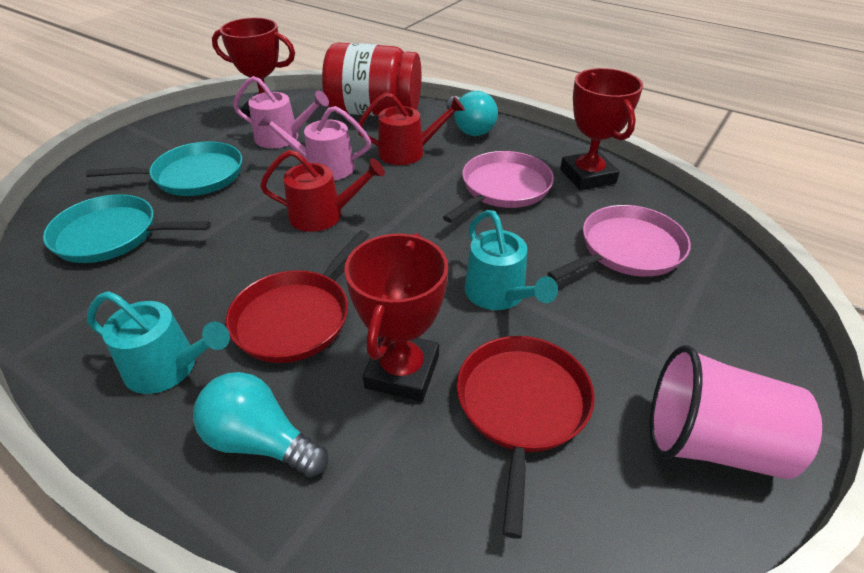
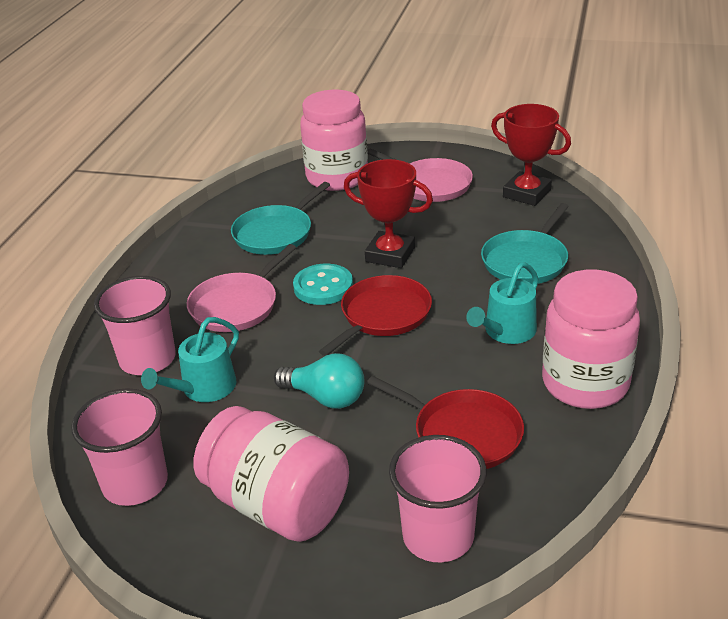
pink cup: 1 -> 3
pink jar: 0 -> 3
pink watering can: 2 -> 0
red jar: 1 -> 0
red trophy: 3 -> 2
red watering can: 2 -> 0
turquoise button: 0 -> 1
turquoise light bulb: 2 -> 1

